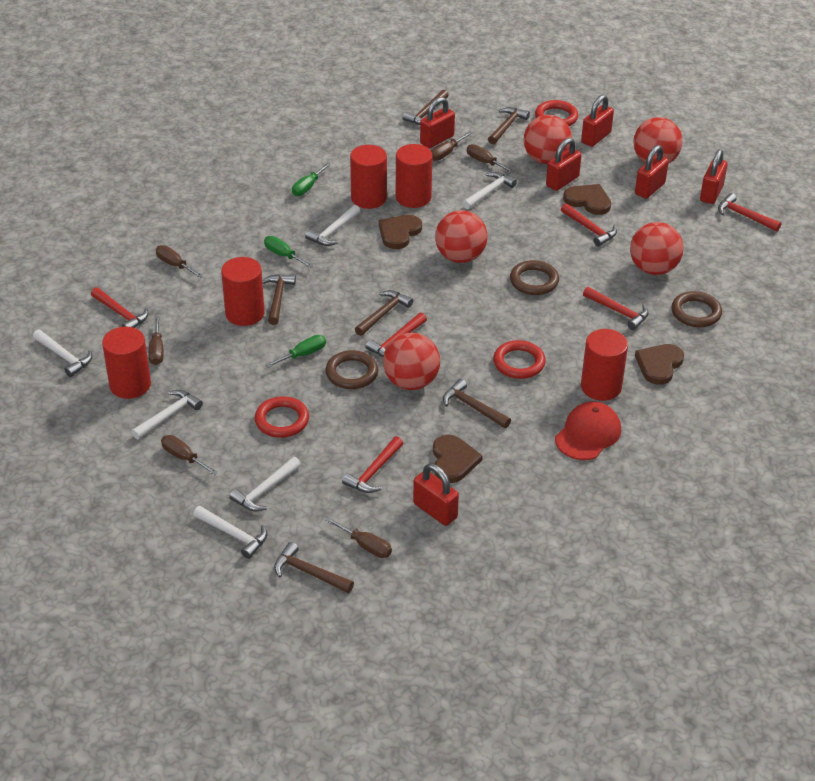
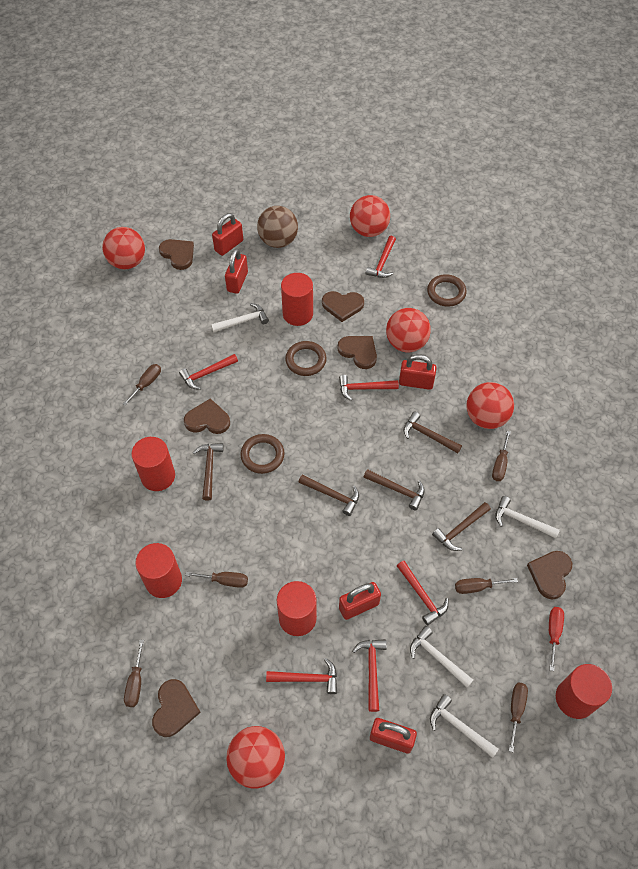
brown ball: 0 -> 1
brown hammer: 6 -> 5
brown heart: 4 -> 6
green screwdriver: 3 -> 0
red cap: 1 -> 0
red padlock: 6 -> 5
red ring: 3 -> 0
red screwdriver: 0 -> 1
white hammer: 6 -> 4

